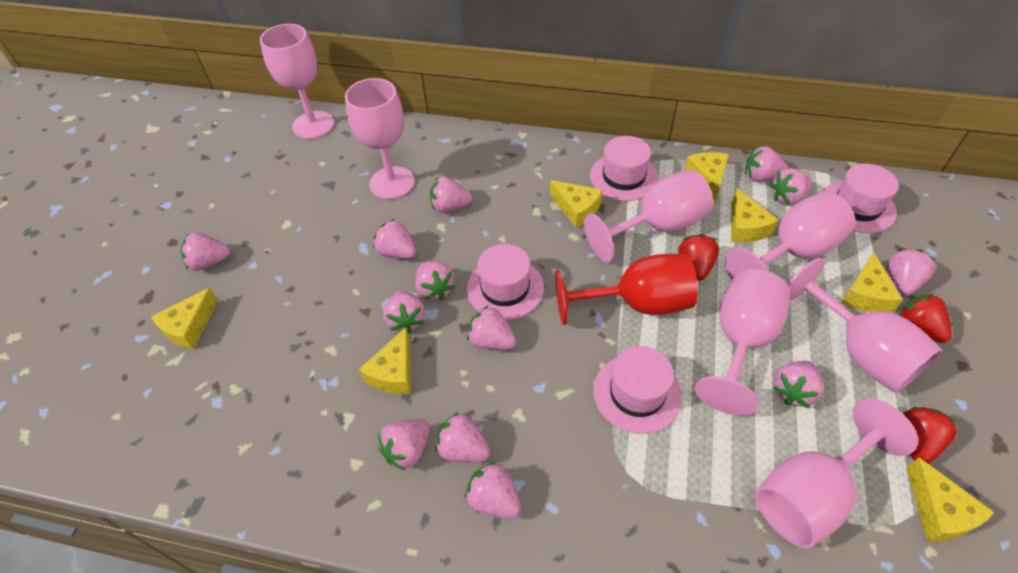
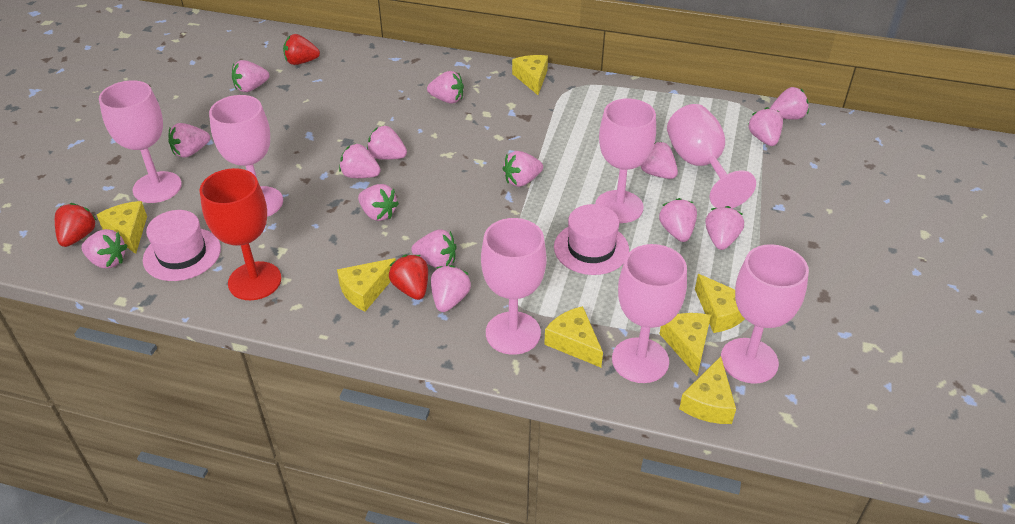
pink hat: 4 -> 2
pink strawberry: 13 -> 15

